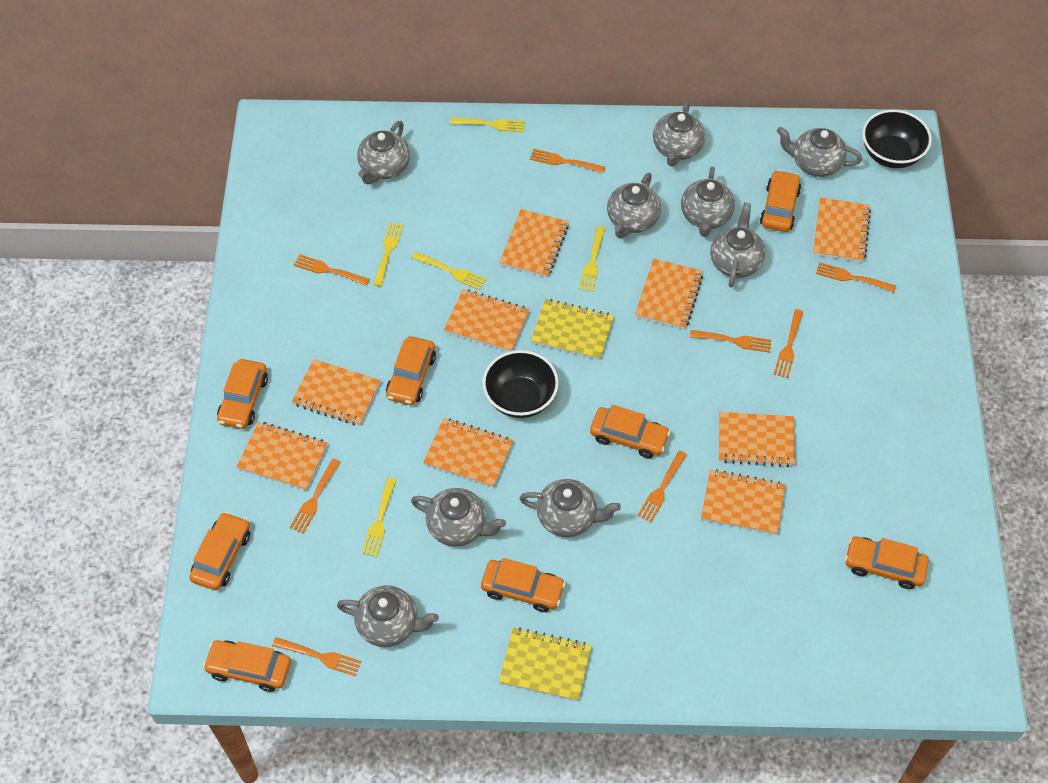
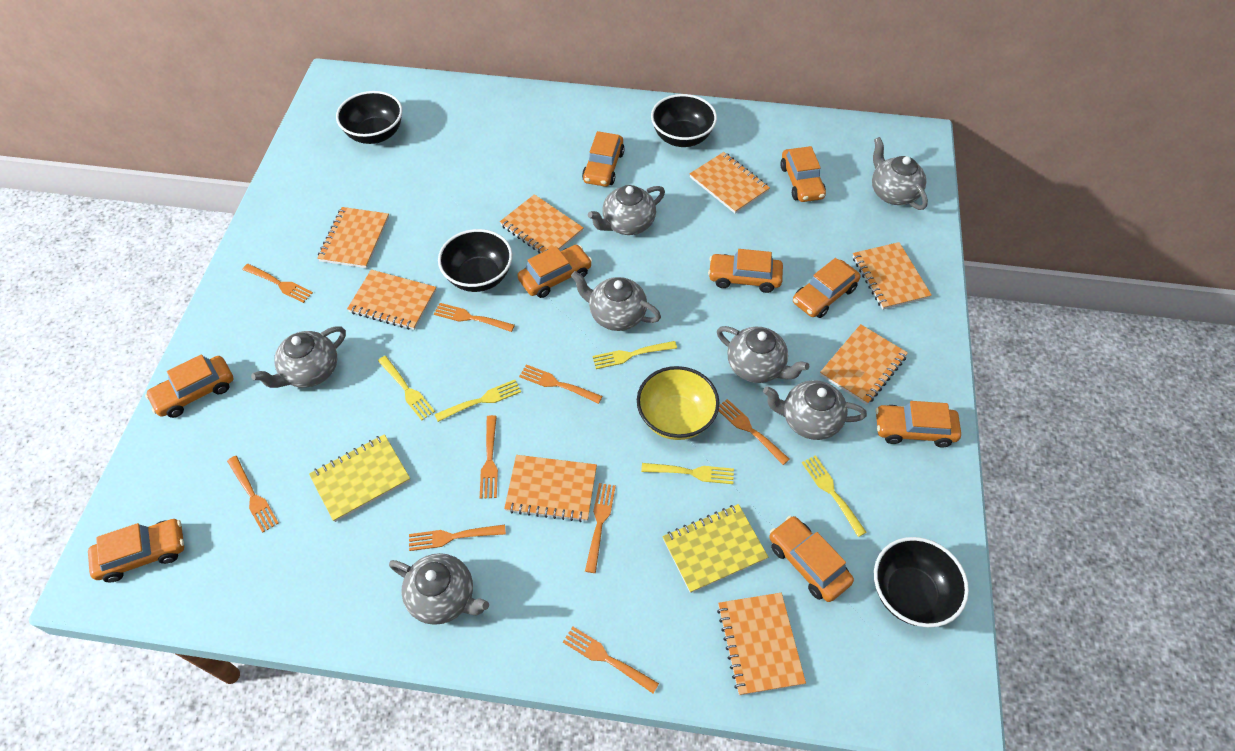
black bowl: 2 -> 4
grey teapot: 9 -> 7
orange car: 8 -> 9
orange fork: 8 -> 9
orange notebook: 9 -> 8
yellow bowl: 0 -> 1

